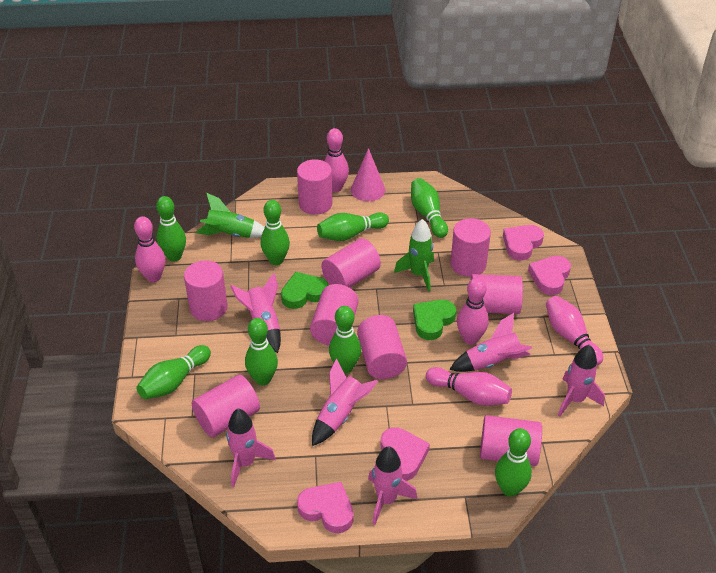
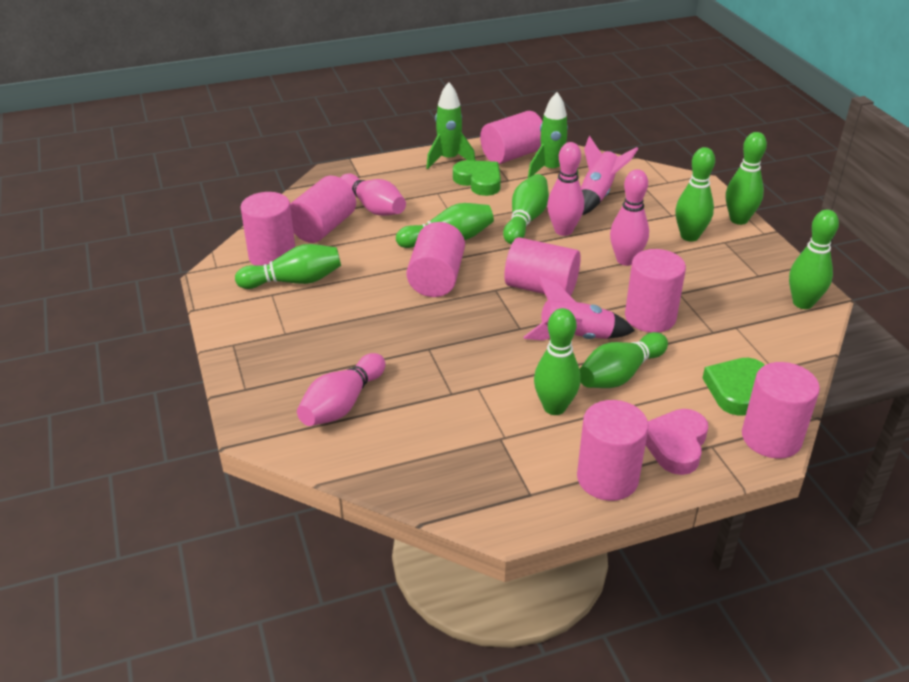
pink bowling pin: 5 -> 4
pink cone: 1 -> 0
pink cylinder: 9 -> 8
pink heart: 4 -> 1
pink rocket: 6 -> 2

